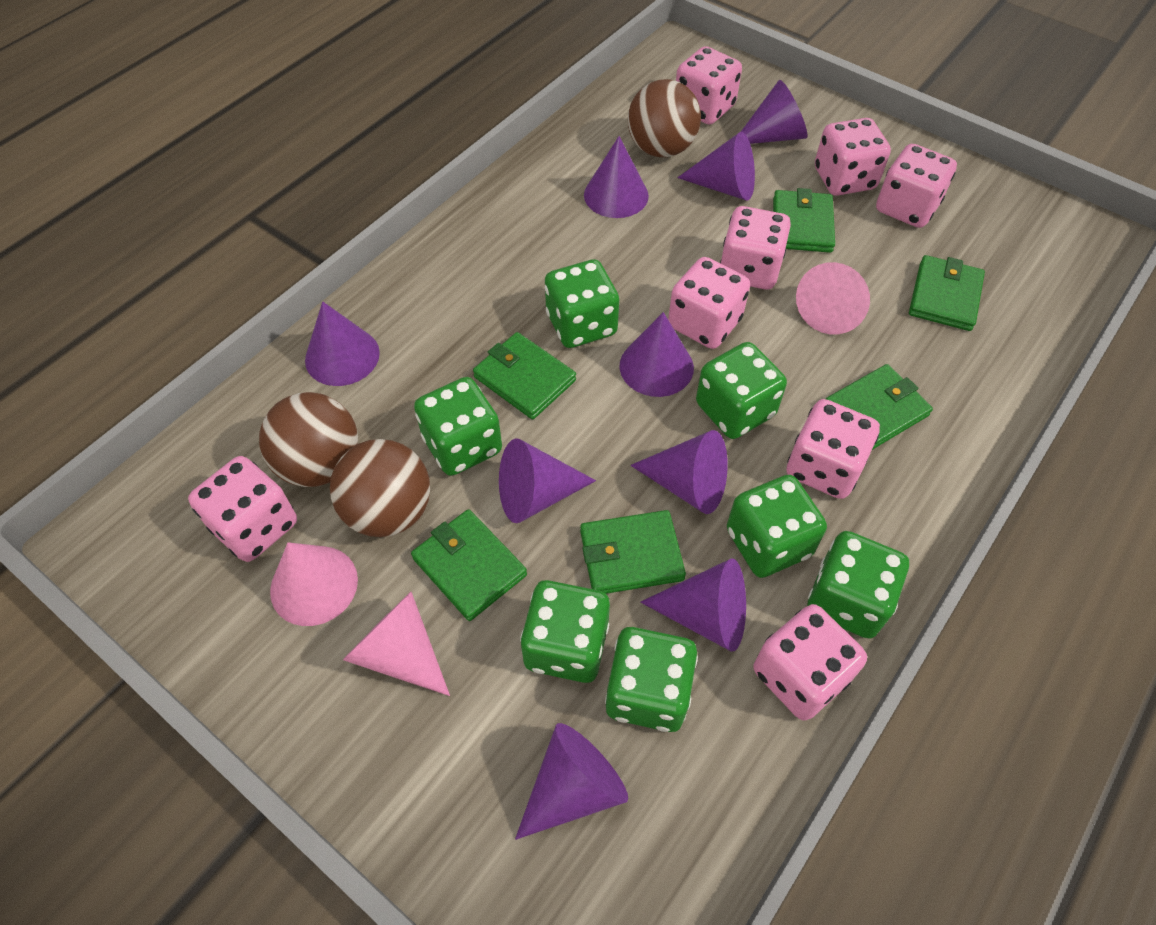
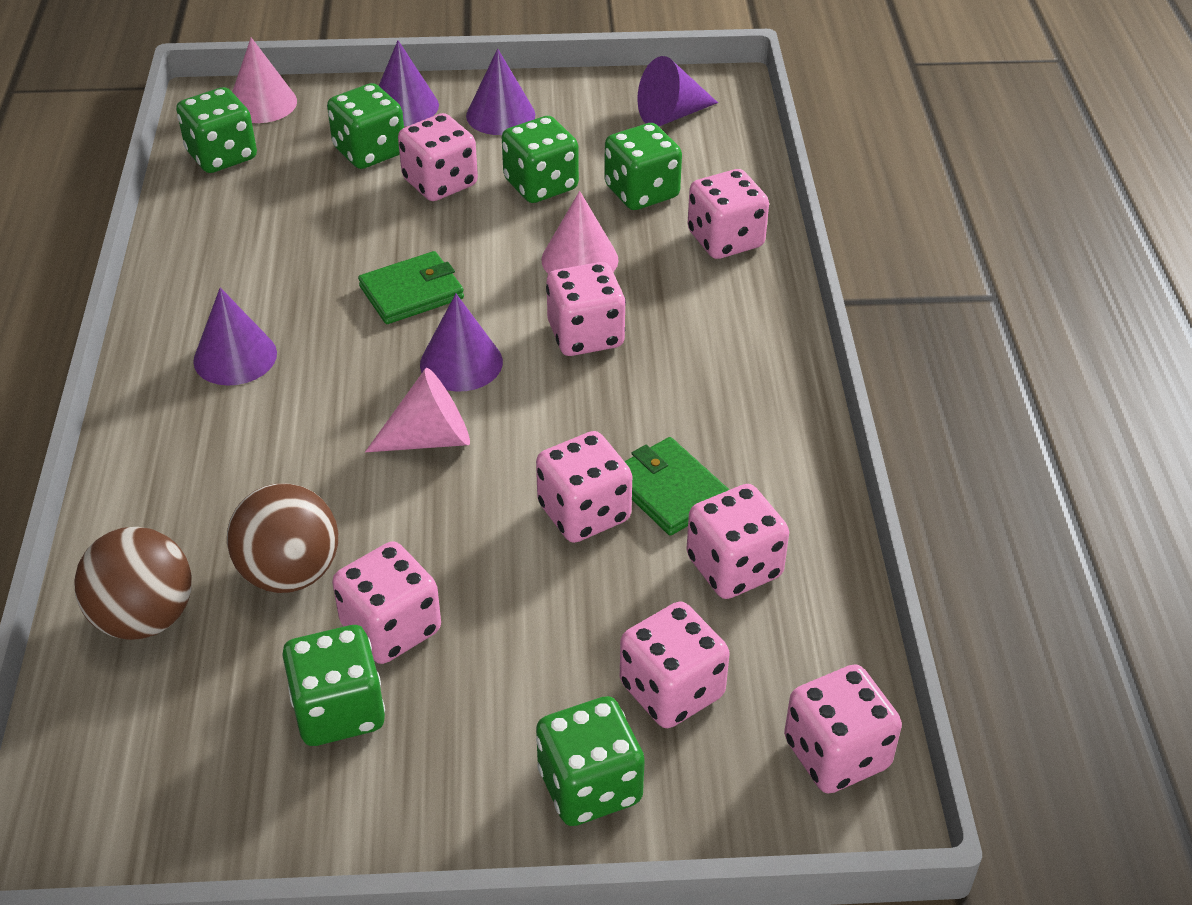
brown ball: 3 -> 2
green dice: 7 -> 6
green wallet: 6 -> 2
purple cone: 9 -> 5

